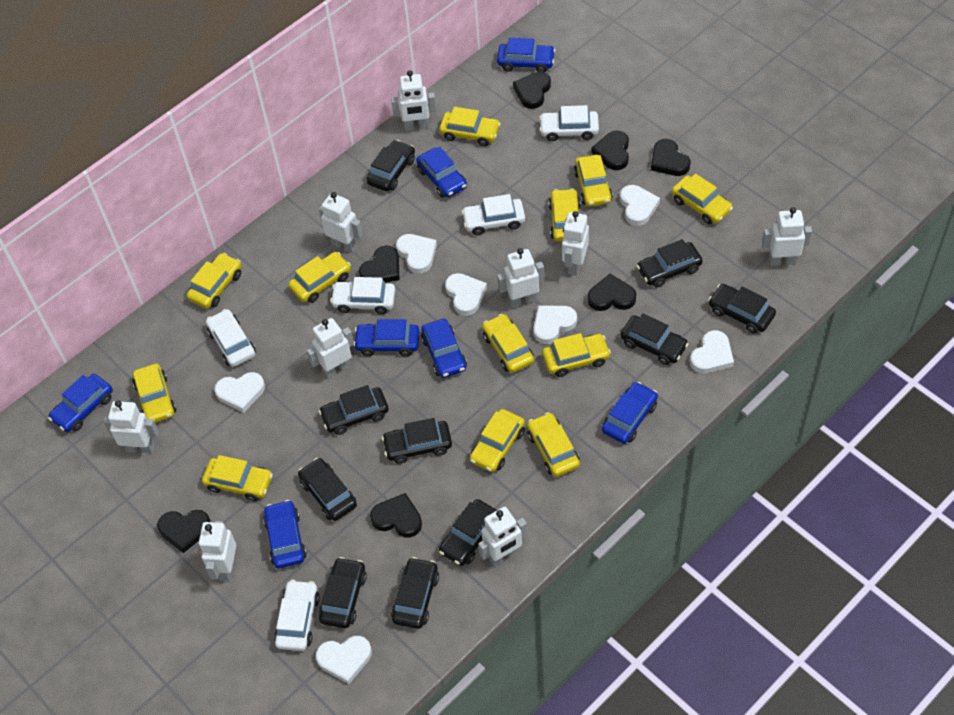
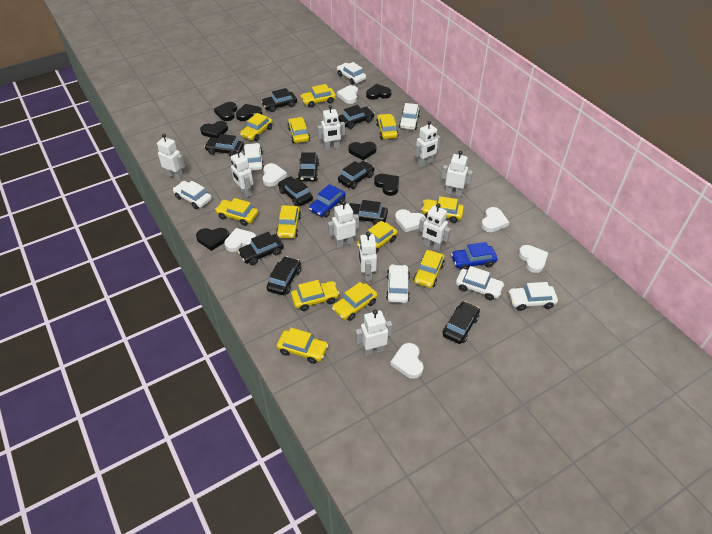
blue car: 7 -> 2
white car: 5 -> 7

